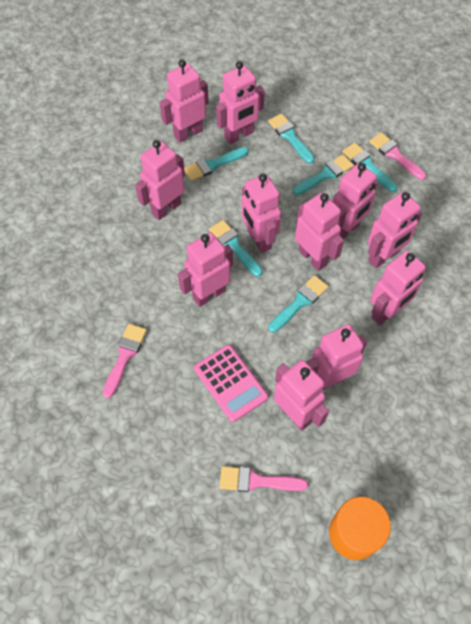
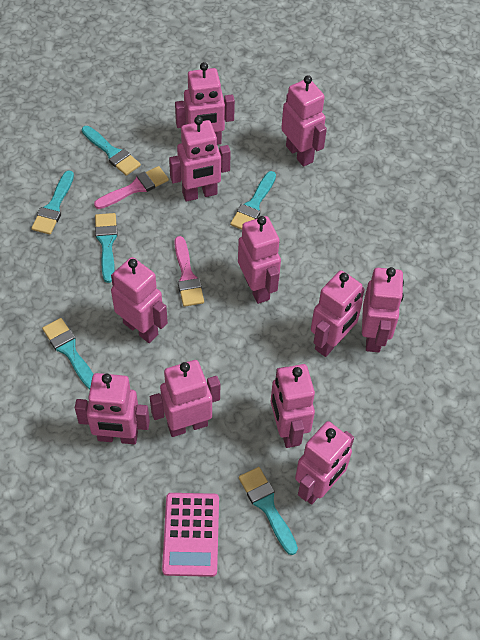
orange cylinder: 1 -> 0
pink brush: 3 -> 2

